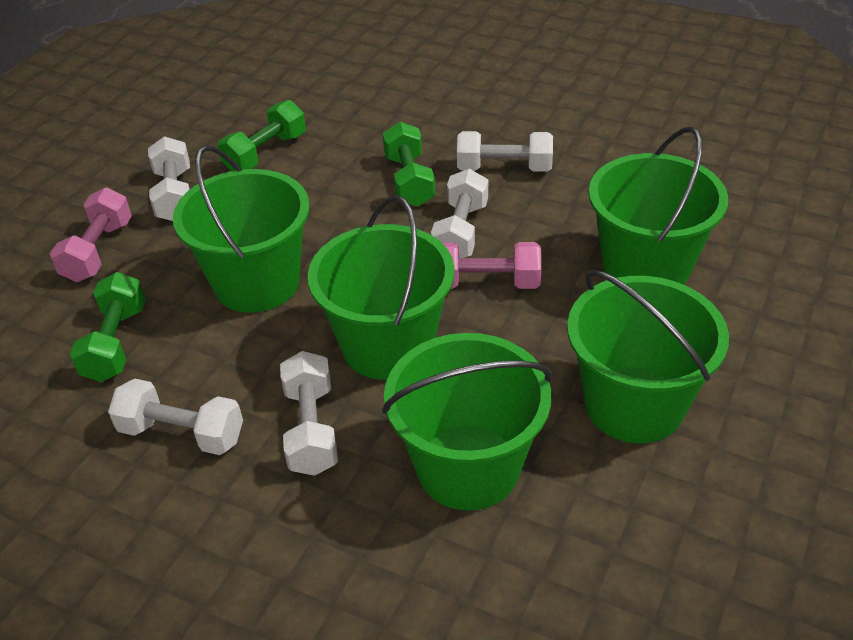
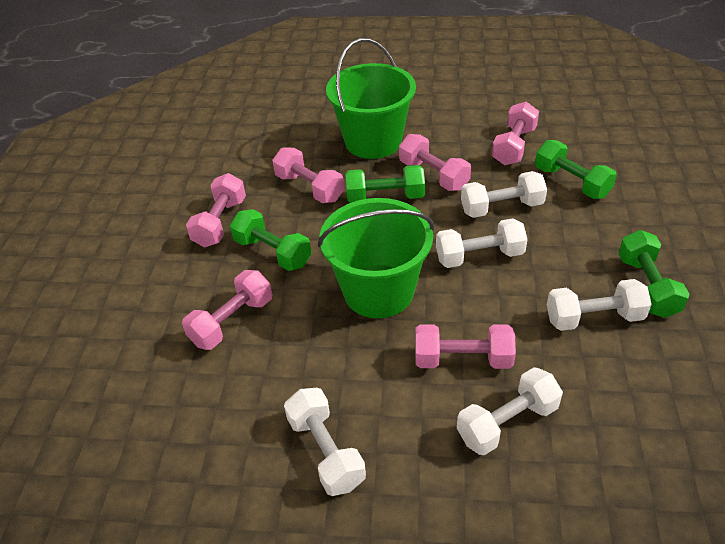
green bucket: 5 -> 2
green dumbbell: 3 -> 4
pink dumbbell: 2 -> 6

